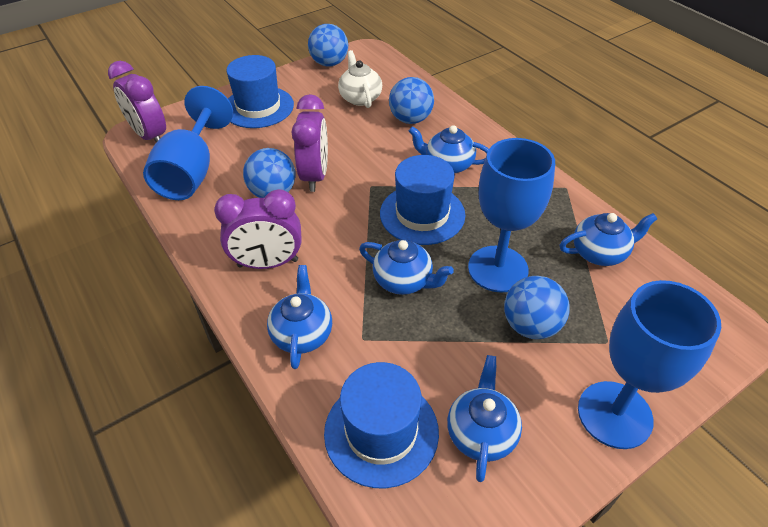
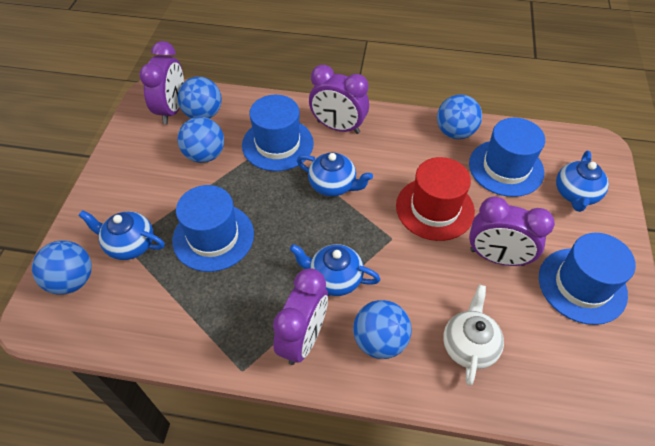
blue ball: 4 -> 5
blue goblet: 3 -> 0
blue hat: 3 -> 4
blue teapot: 5 -> 4
purple clock: 3 -> 4
red hat: 0 -> 1

